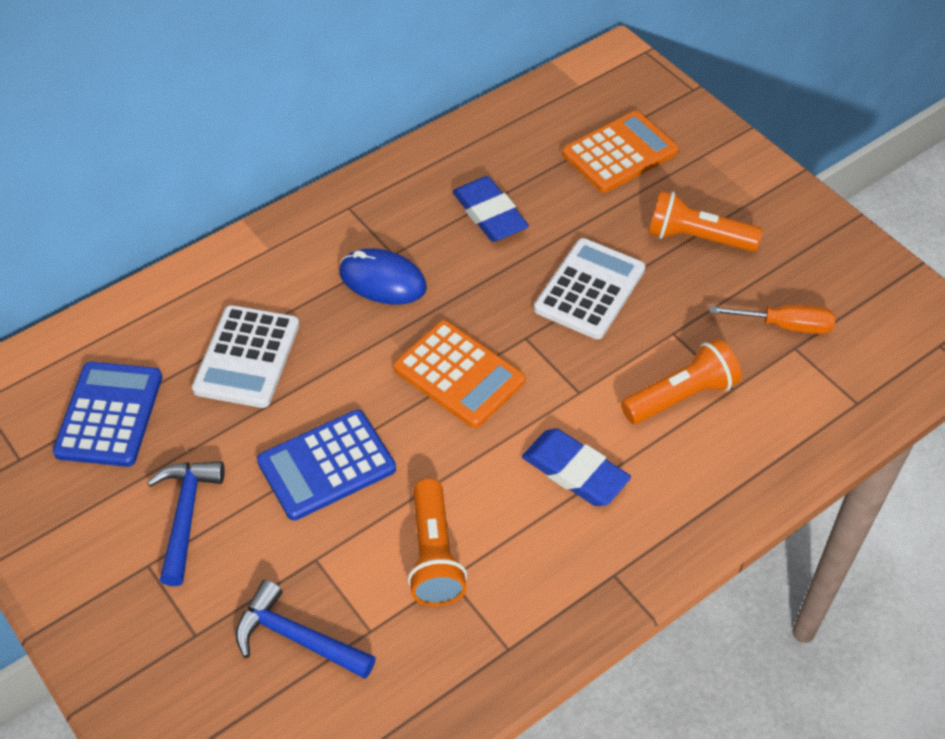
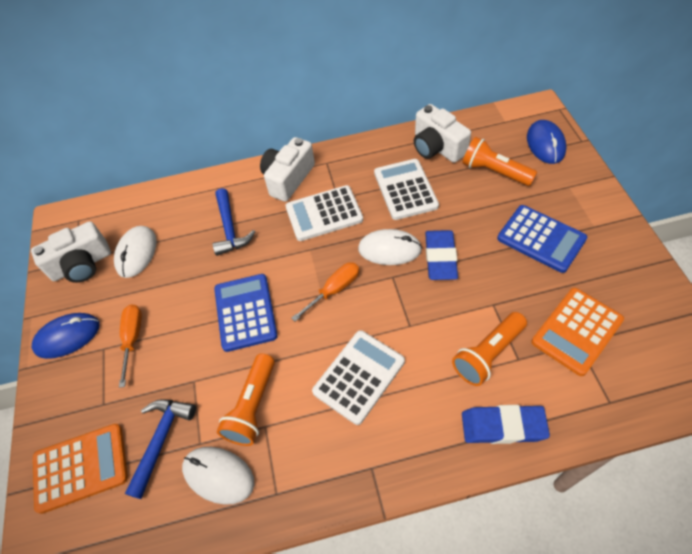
blue mouse: 1 -> 2
orange screwdriver: 1 -> 2
white calculator: 2 -> 3
white camera: 0 -> 3
white mouse: 0 -> 3

